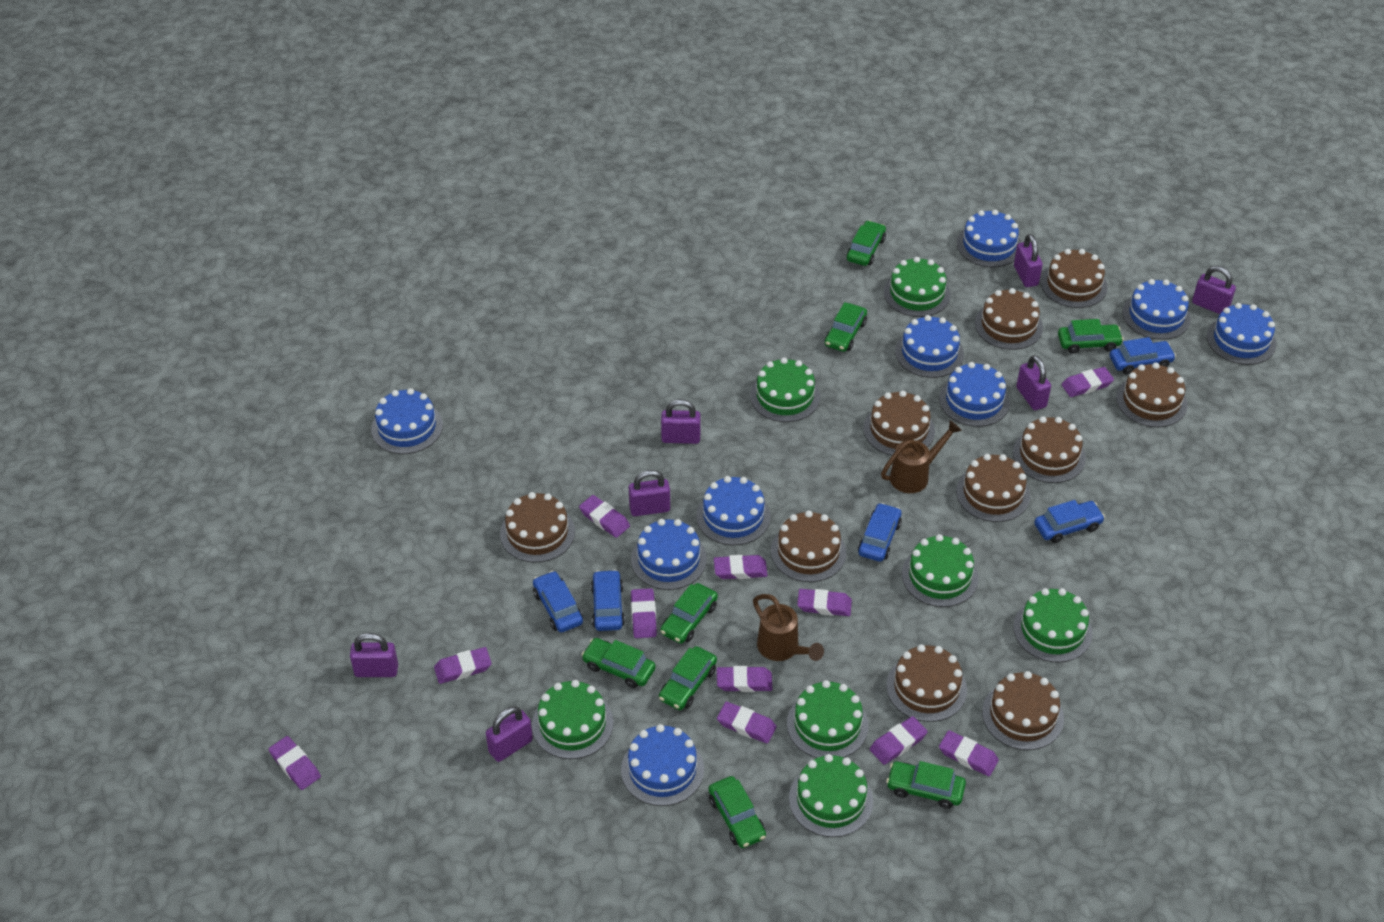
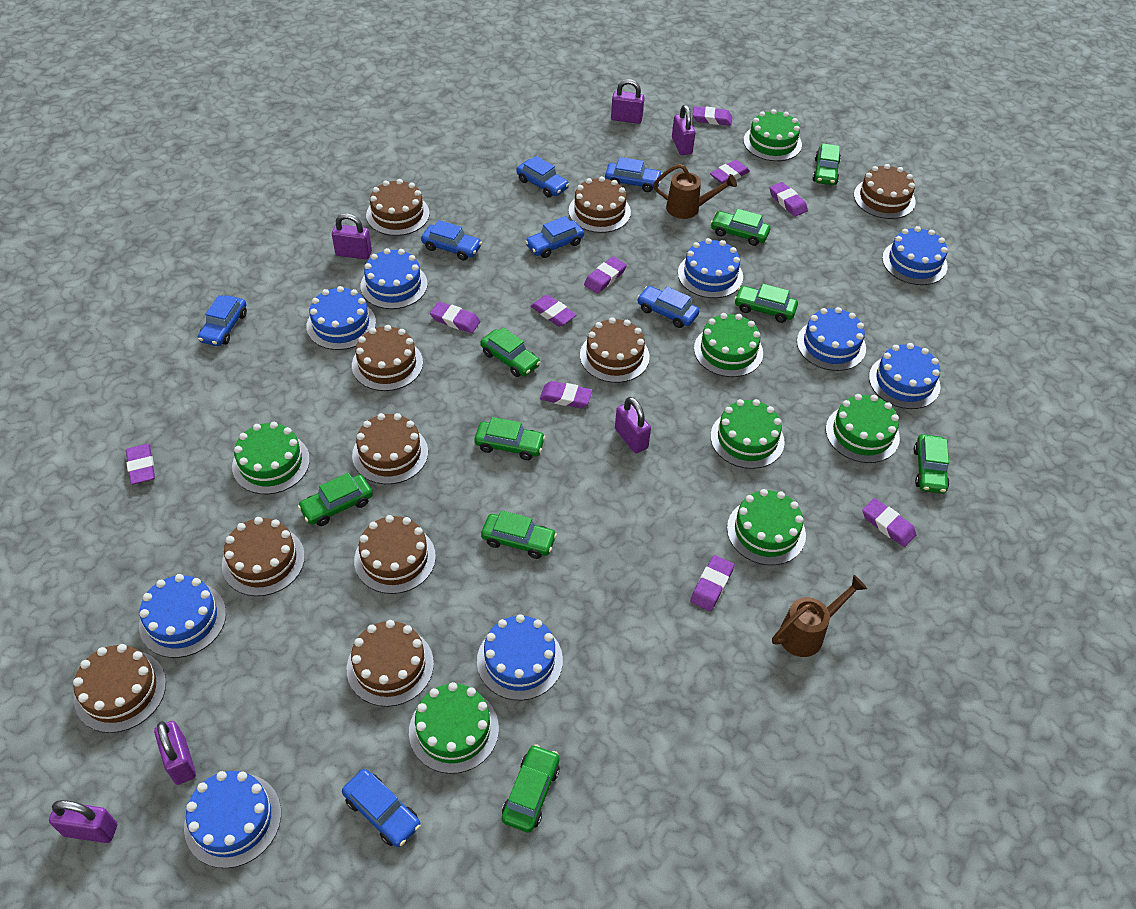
blue car: 5 -> 7
green car: 8 -> 9
purple eraser: 11 -> 10
purple padlock: 7 -> 6

